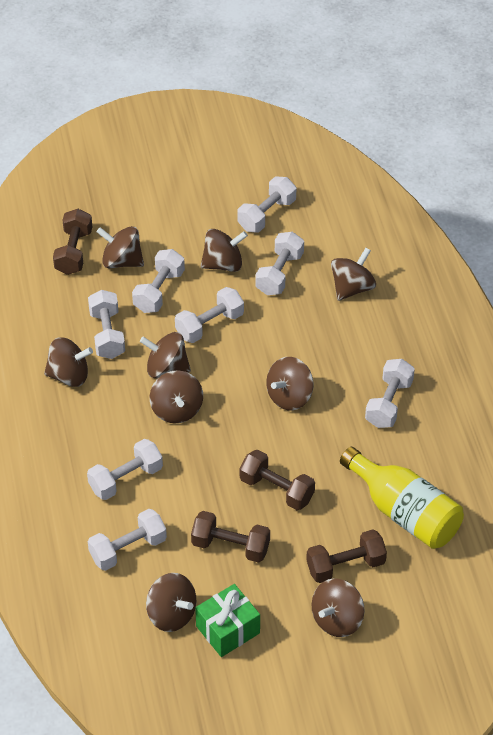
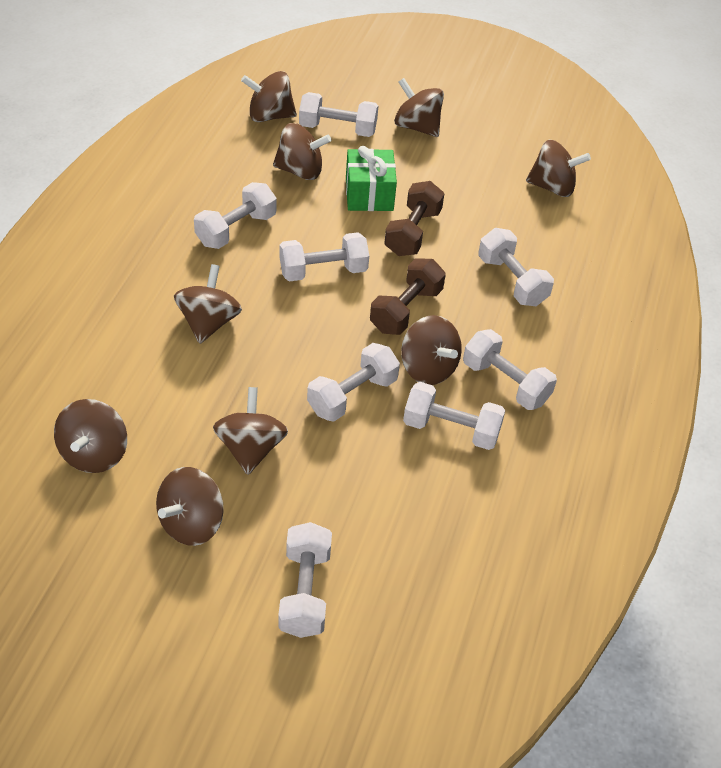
brown dumbbell: 4 -> 2
yellow bottle: 1 -> 0

